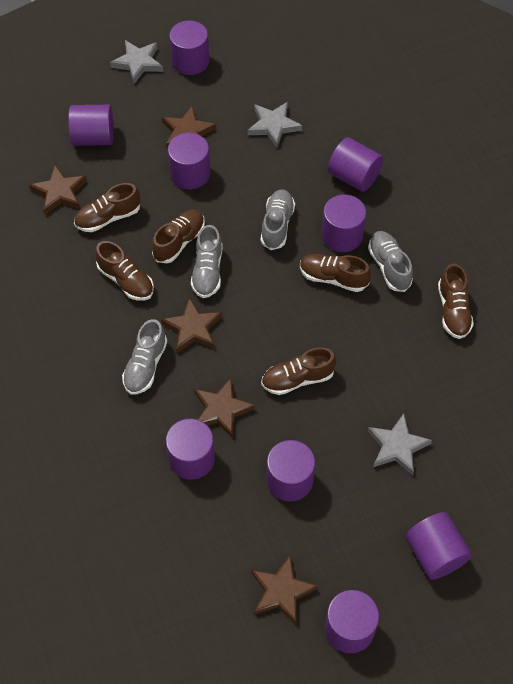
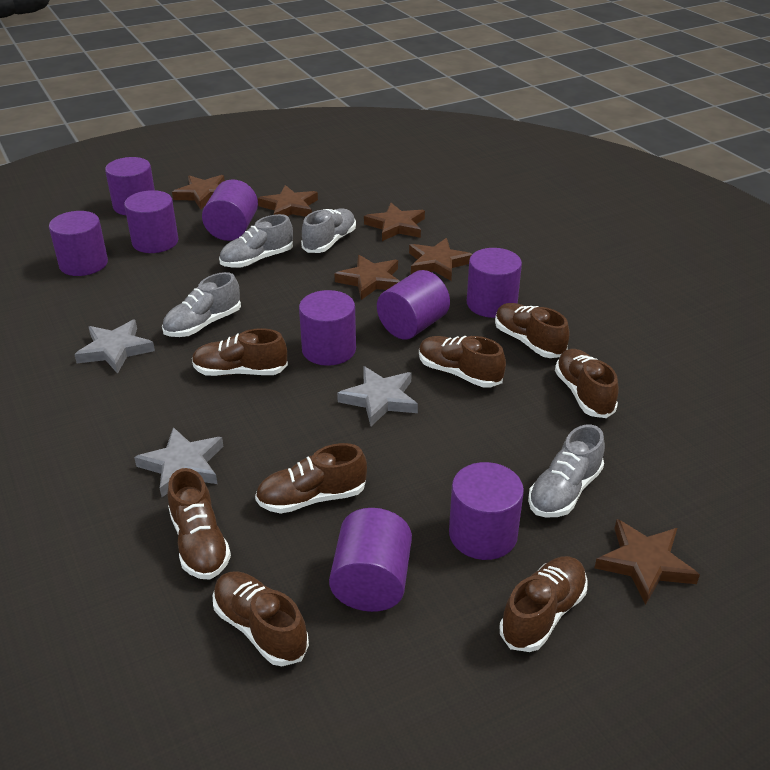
brown shoe: 6 -> 8
brown star: 5 -> 6

